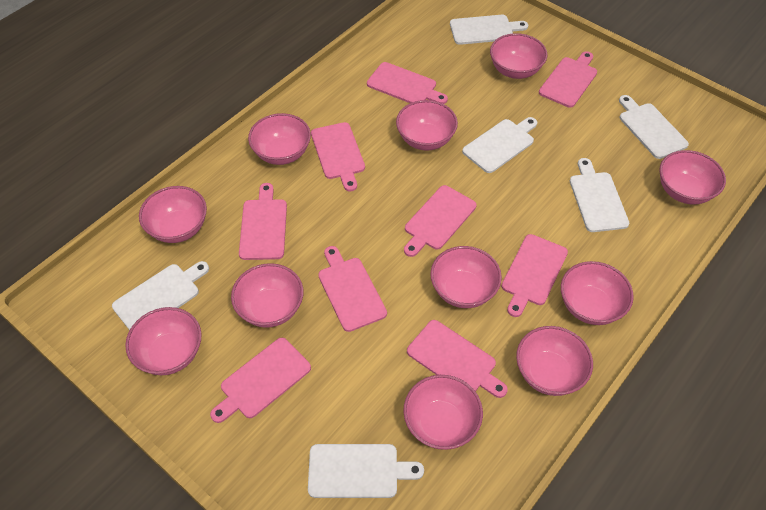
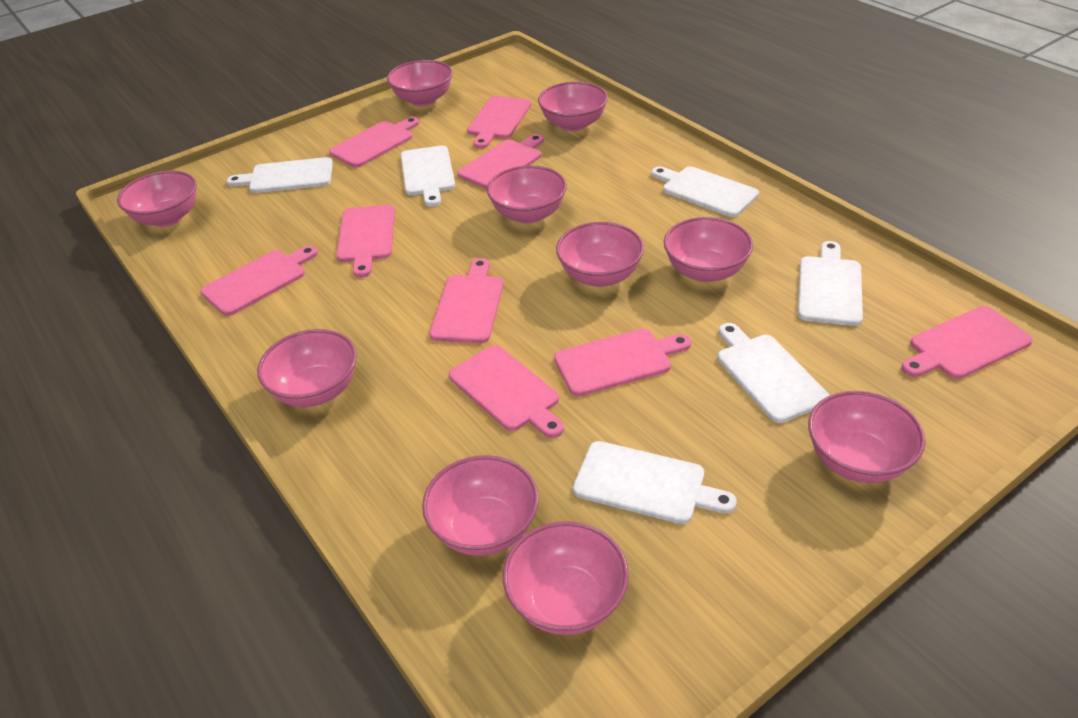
pink bowl: 11 -> 10

